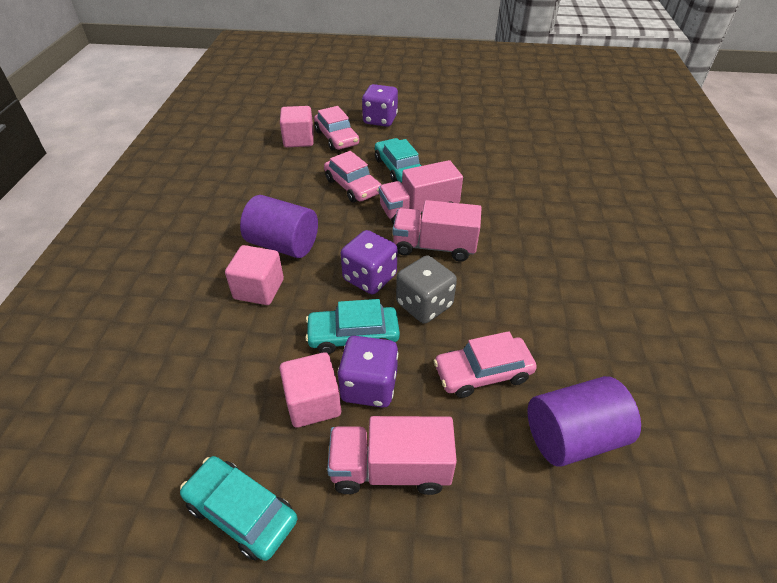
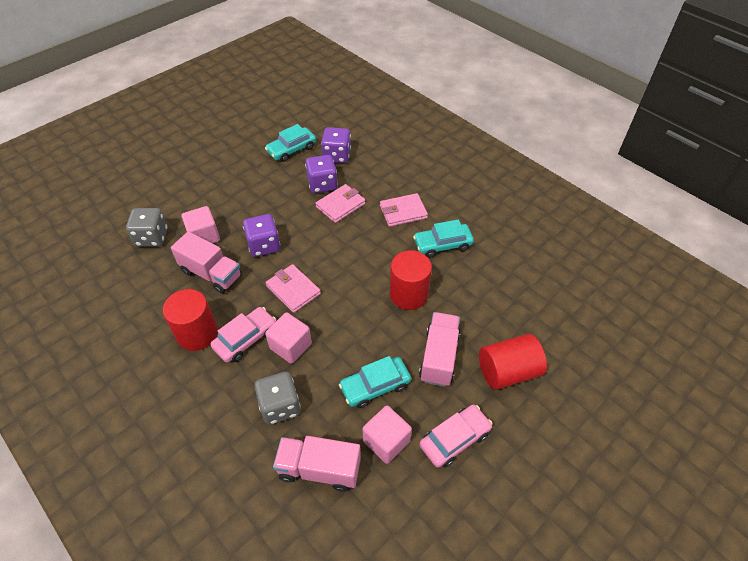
grey dice: 1 -> 2
pink car: 3 -> 2
pink wallet: 0 -> 3
purple cylinder: 2 -> 0
red cylinder: 0 -> 3

